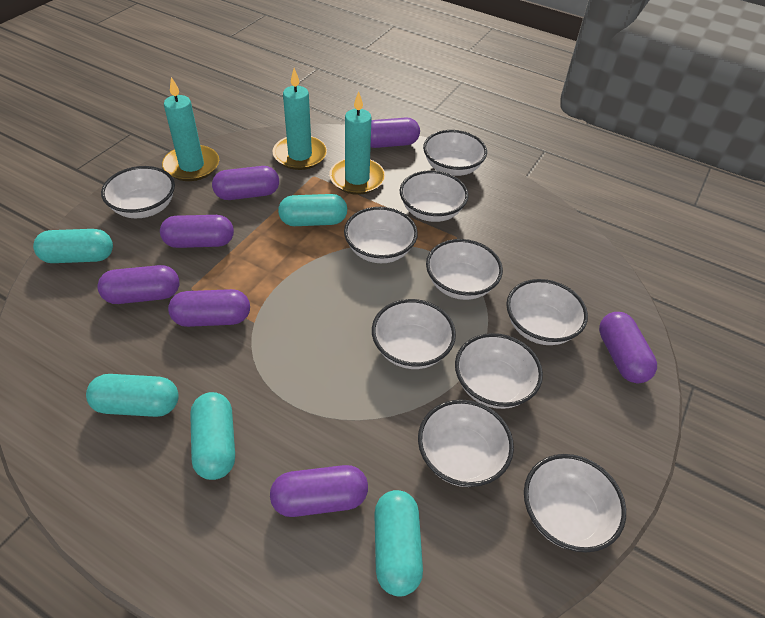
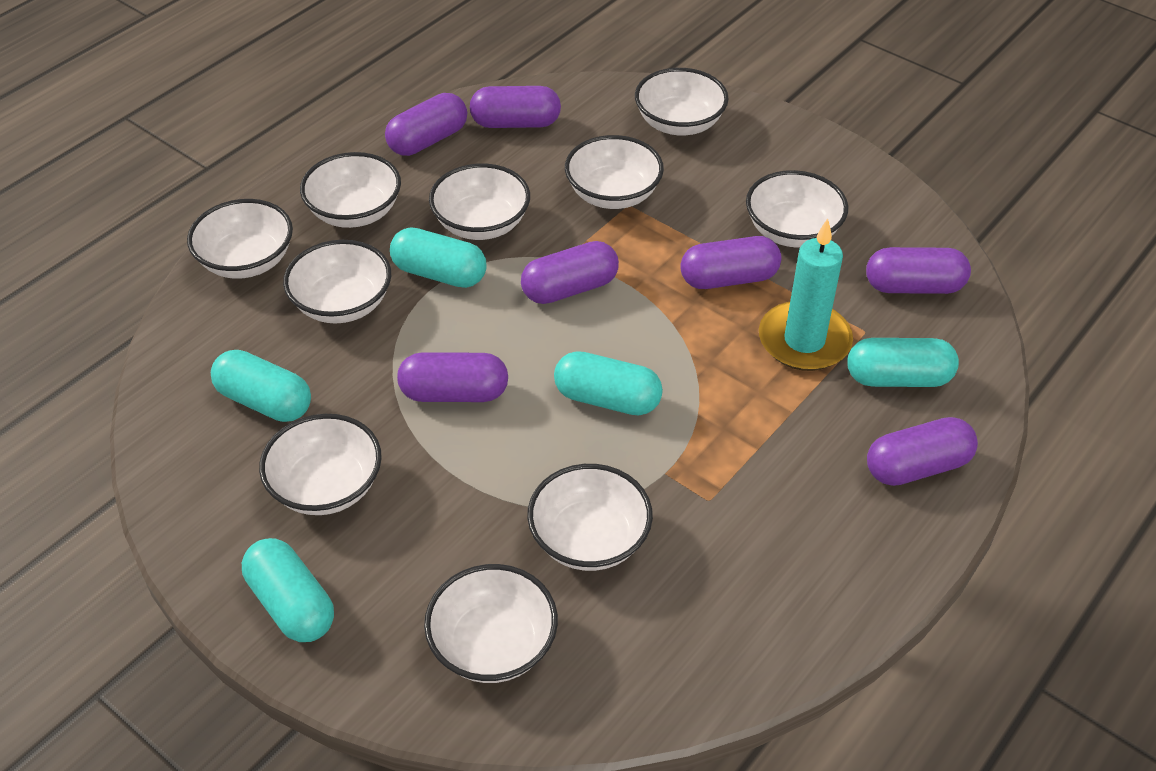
turquoise candle: 3 -> 1

